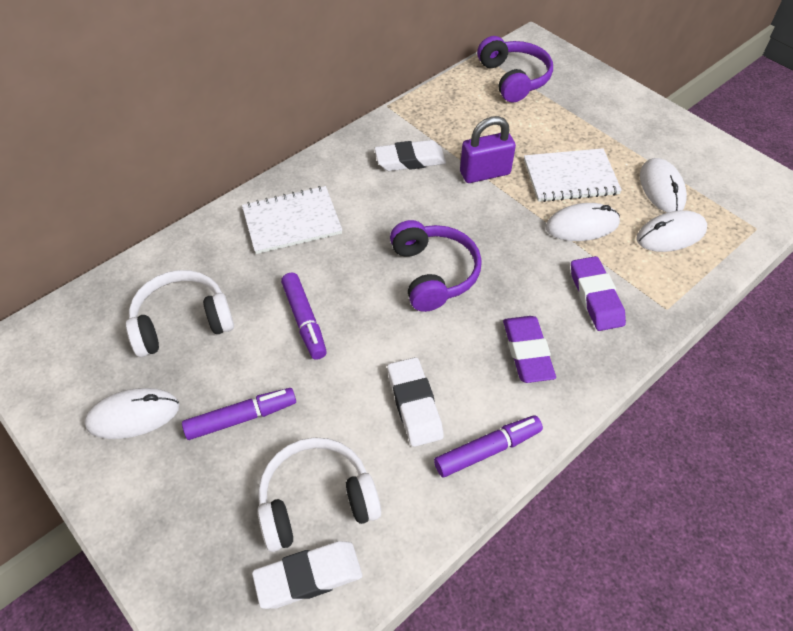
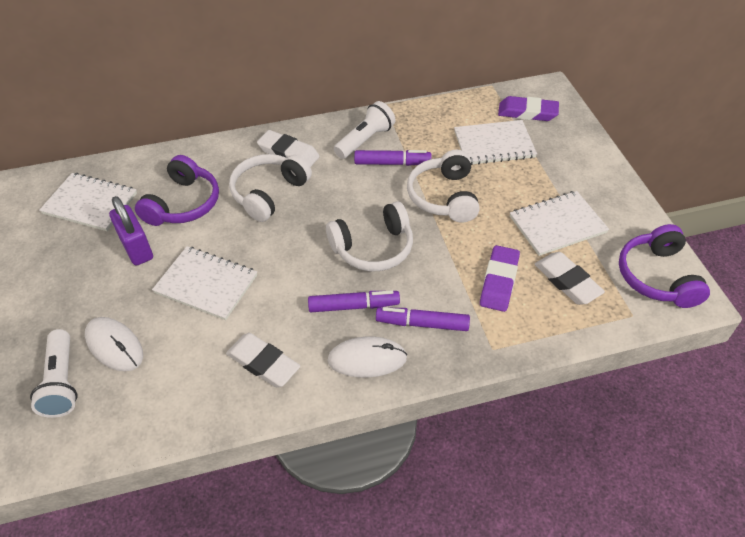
white flashlight: 0 -> 2
white headphones: 2 -> 3
white mouse: 4 -> 2
white notebook: 2 -> 4

